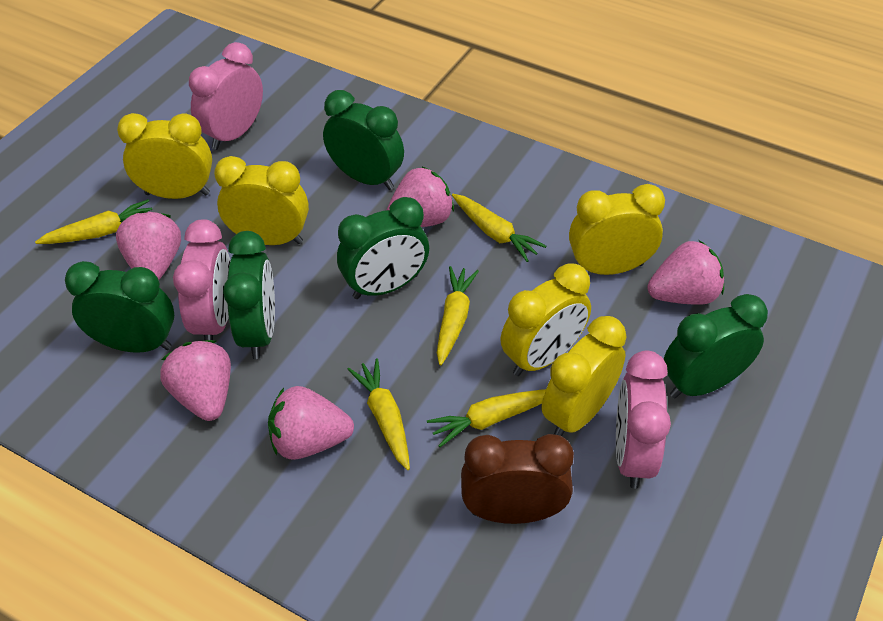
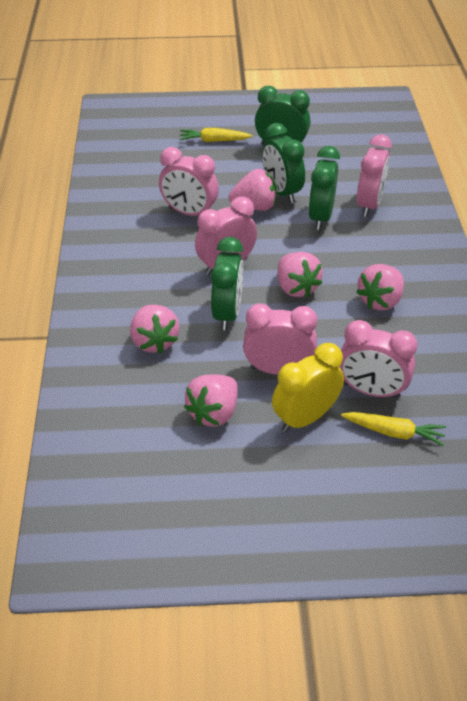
brown clock: 1 -> 0
green clock: 5 -> 4
pink clock: 3 -> 5
yellow carrot: 5 -> 2
yellow clock: 5 -> 1

